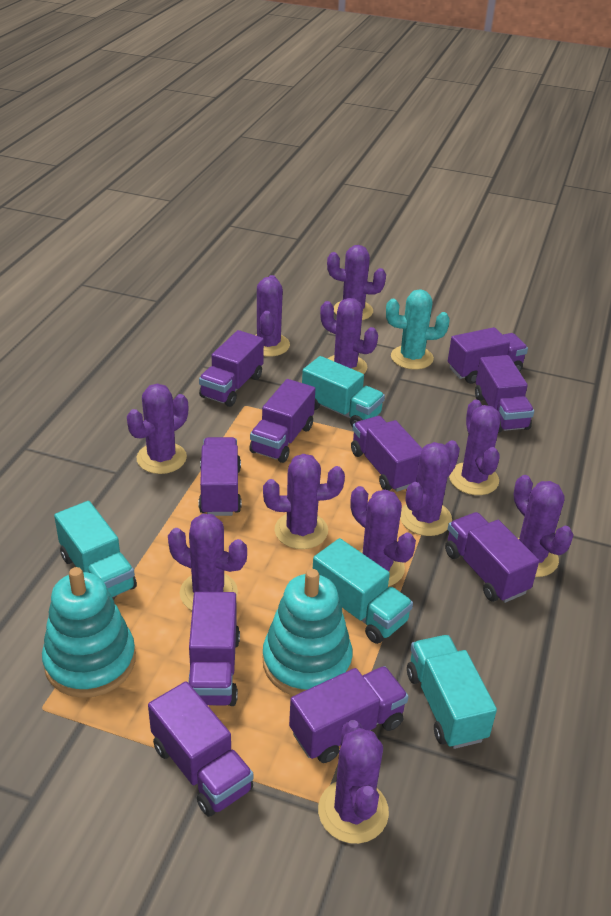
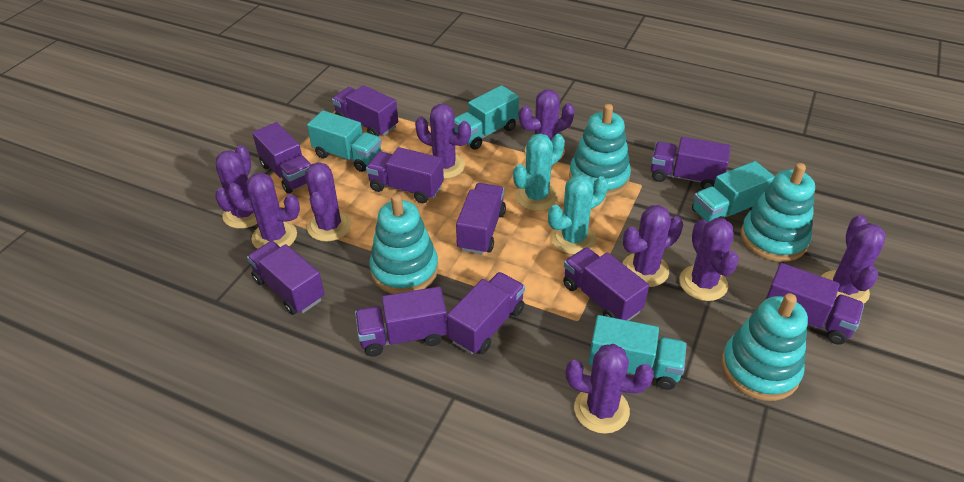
purple cactus: 11 -> 9
turquoise cactus: 1 -> 2
turquoise stacking toy: 2 -> 4

